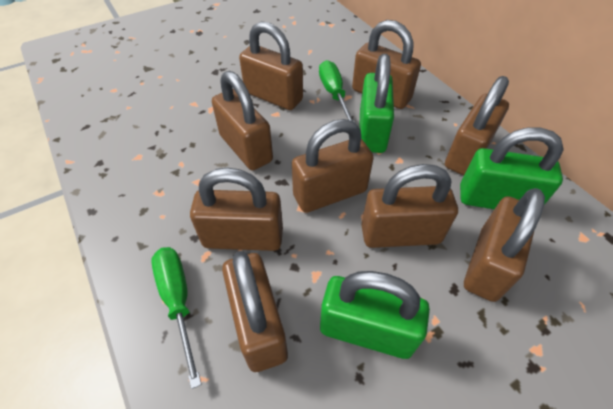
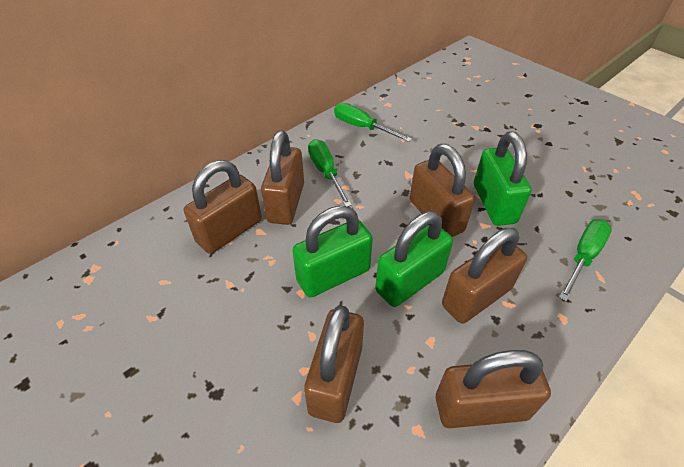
brown padlock: 9 -> 6
green screwdriver: 2 -> 3

